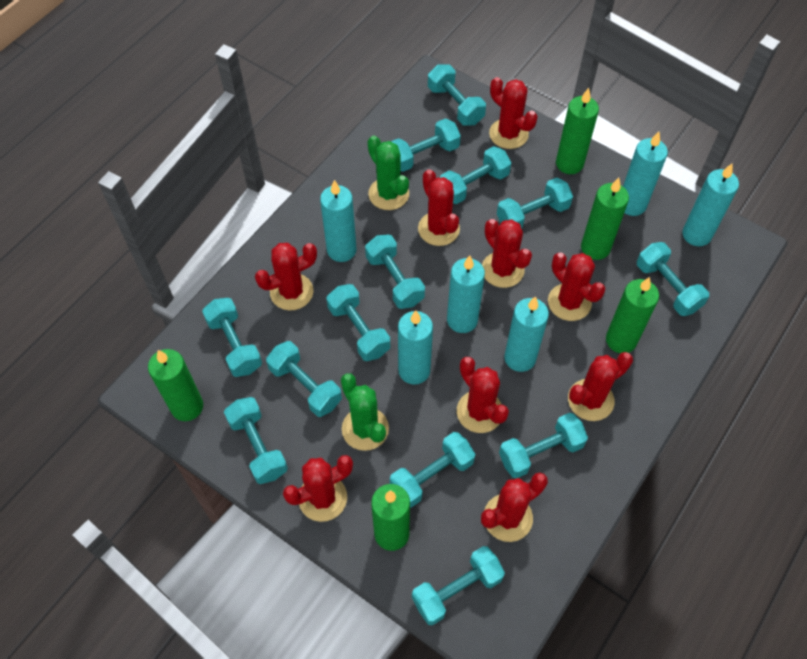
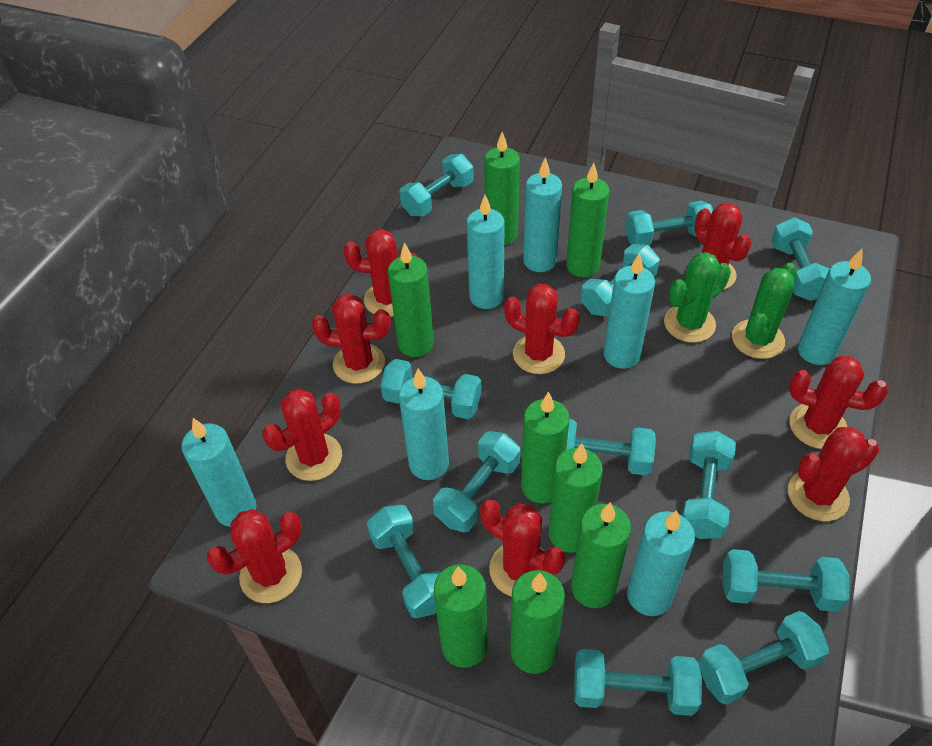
green candle: 5 -> 8
turquoise candle: 6 -> 7
turquoise dumbbell: 13 -> 12

